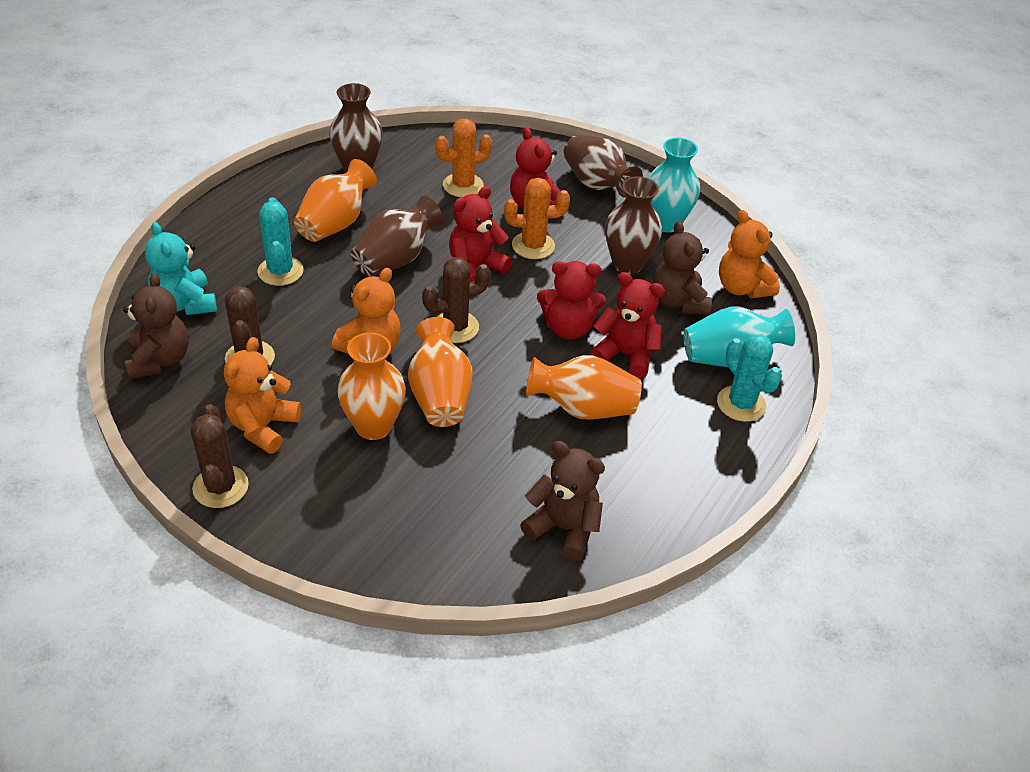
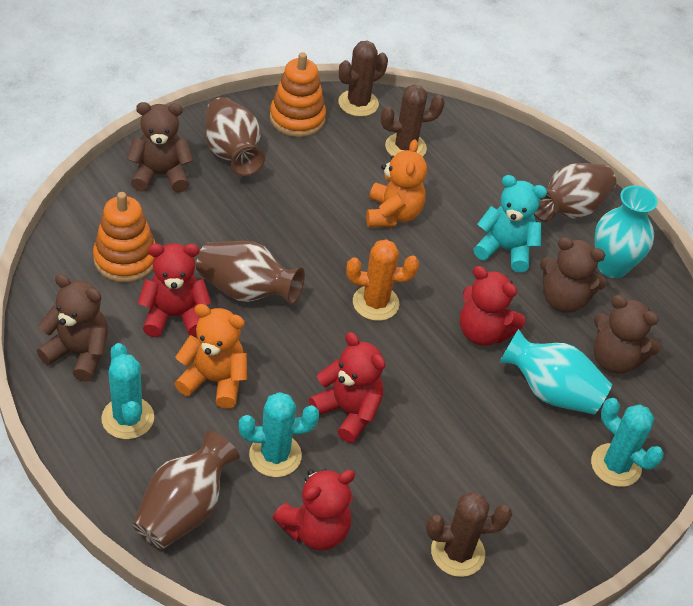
brown teddy bear: 3 -> 4
orange cactus: 2 -> 1
orange stacking toy: 0 -> 2
orange teddy bear: 3 -> 2
orange vase: 4 -> 0
turquoise cactus: 2 -> 3

